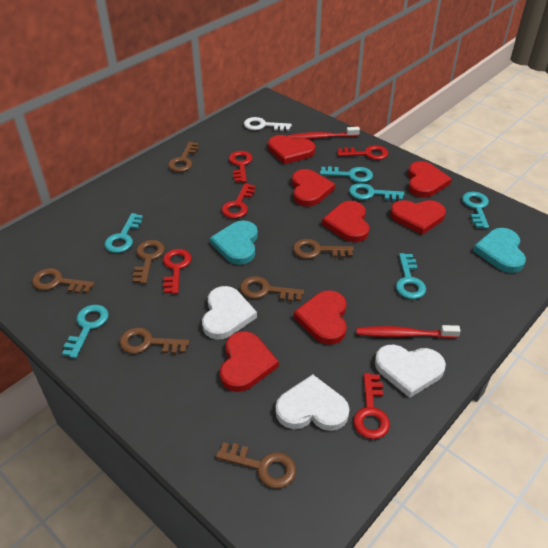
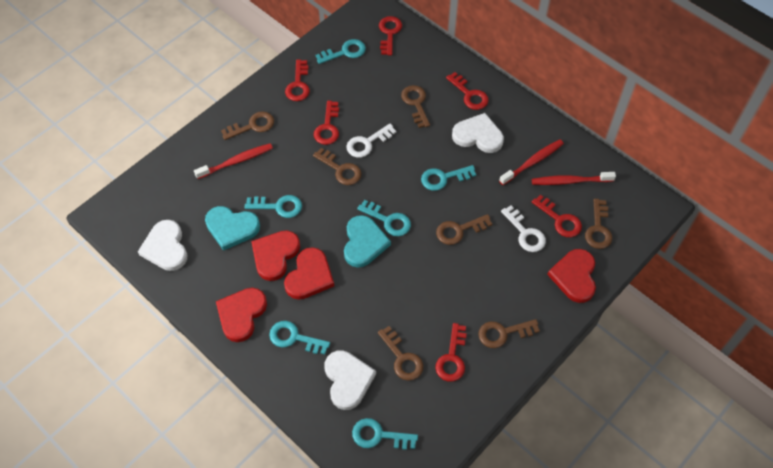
red heart: 7 -> 4
red key: 5 -> 6
red toothbrush: 2 -> 3
white key: 1 -> 2

